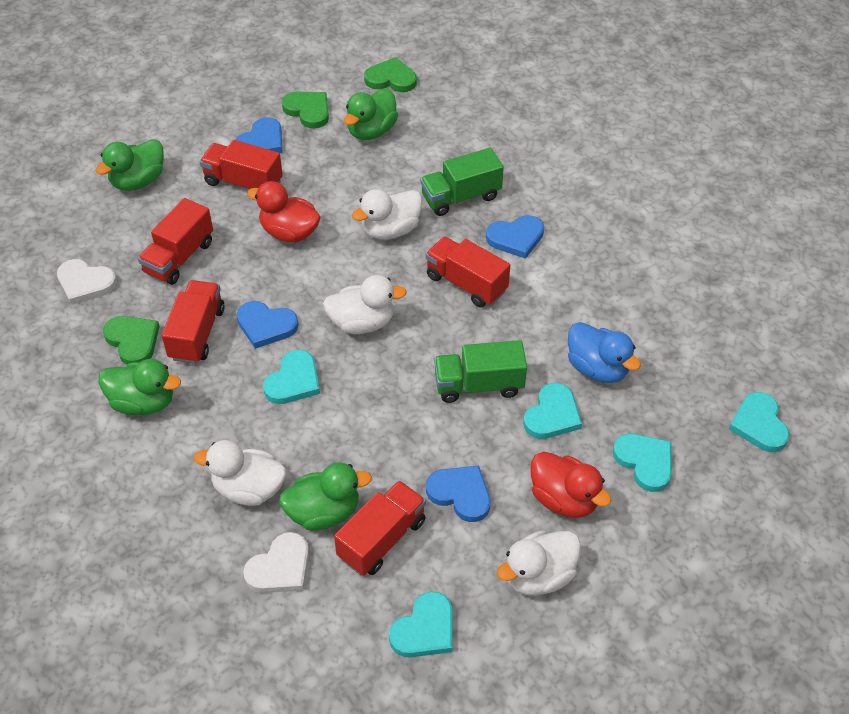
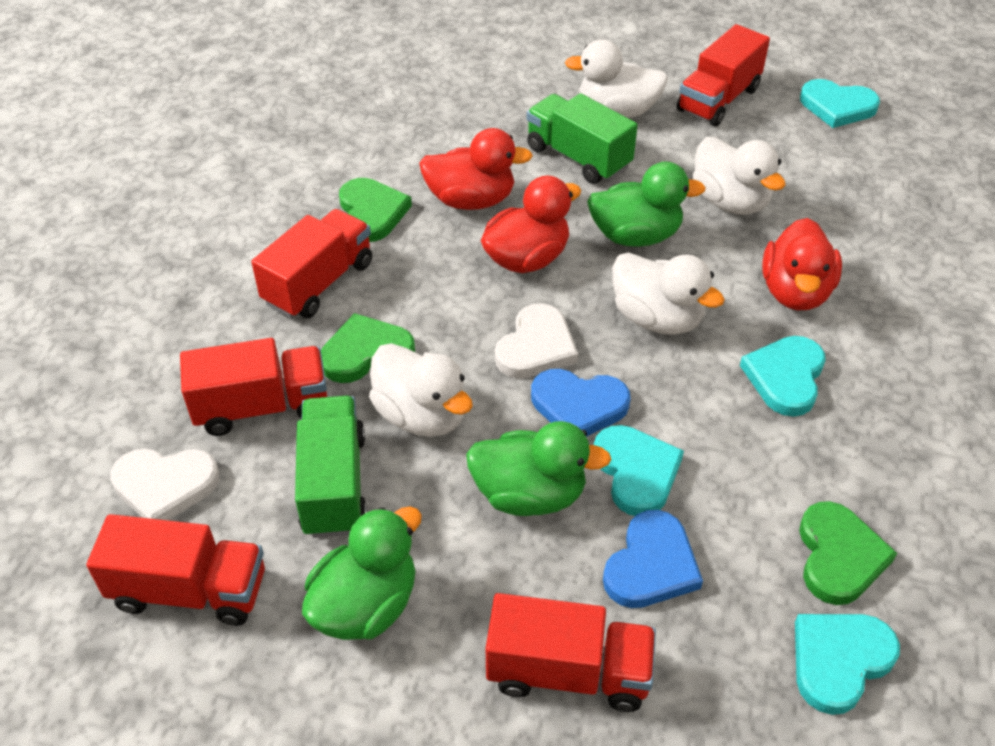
blue duck: 1 -> 0
blue heart: 4 -> 2
green duck: 4 -> 3
red duck: 2 -> 3
turquoise heart: 5 -> 4

